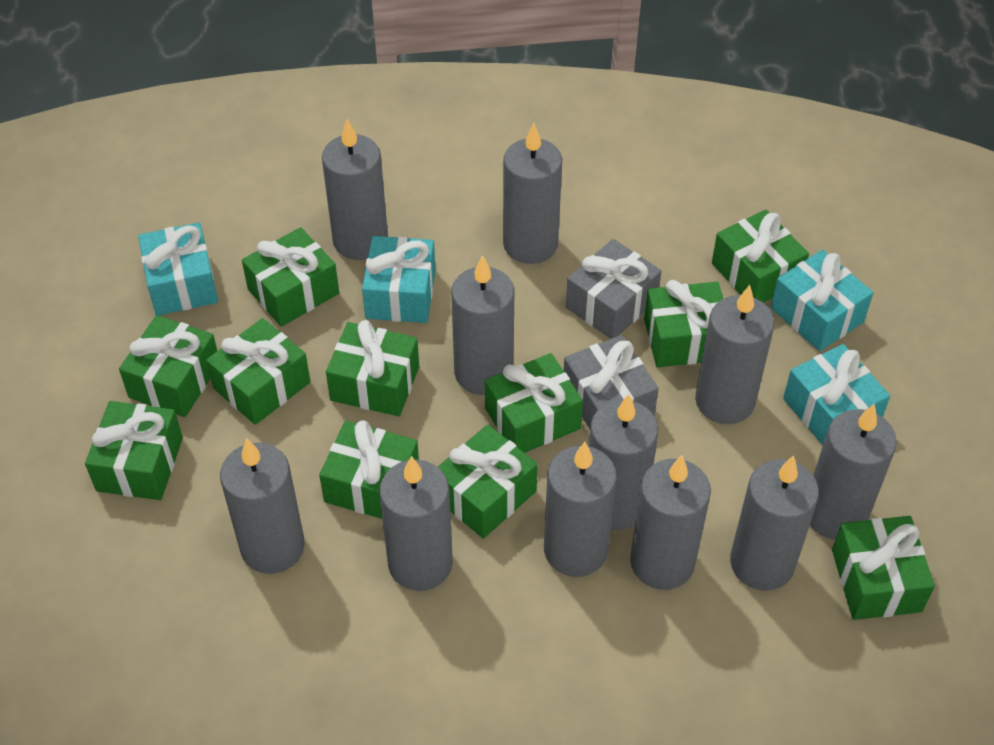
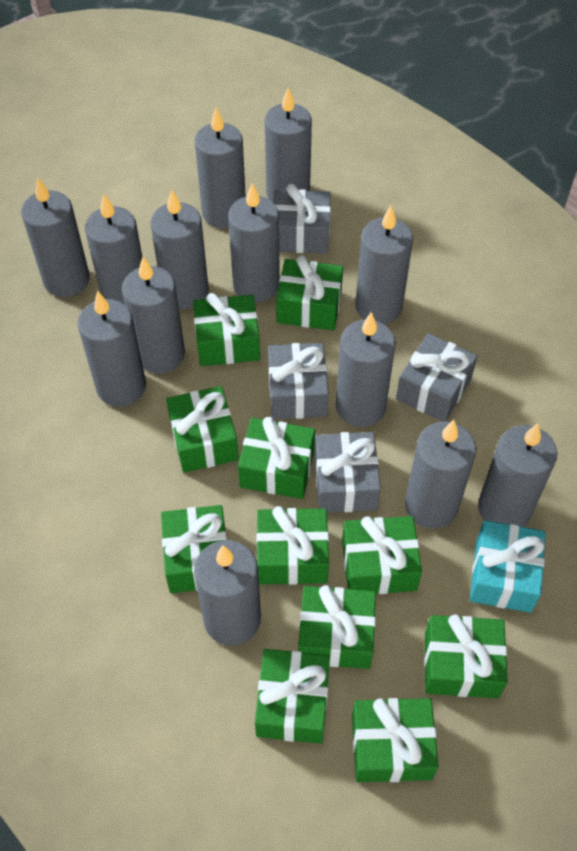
grey candle: 11 -> 13
grey gift: 2 -> 4
turquoise gift: 4 -> 1

